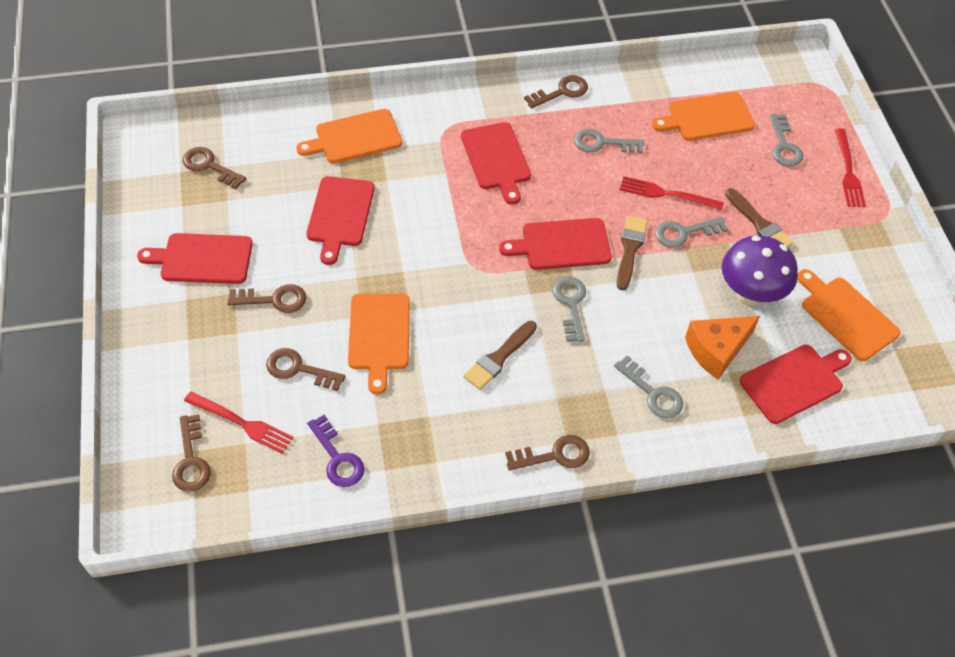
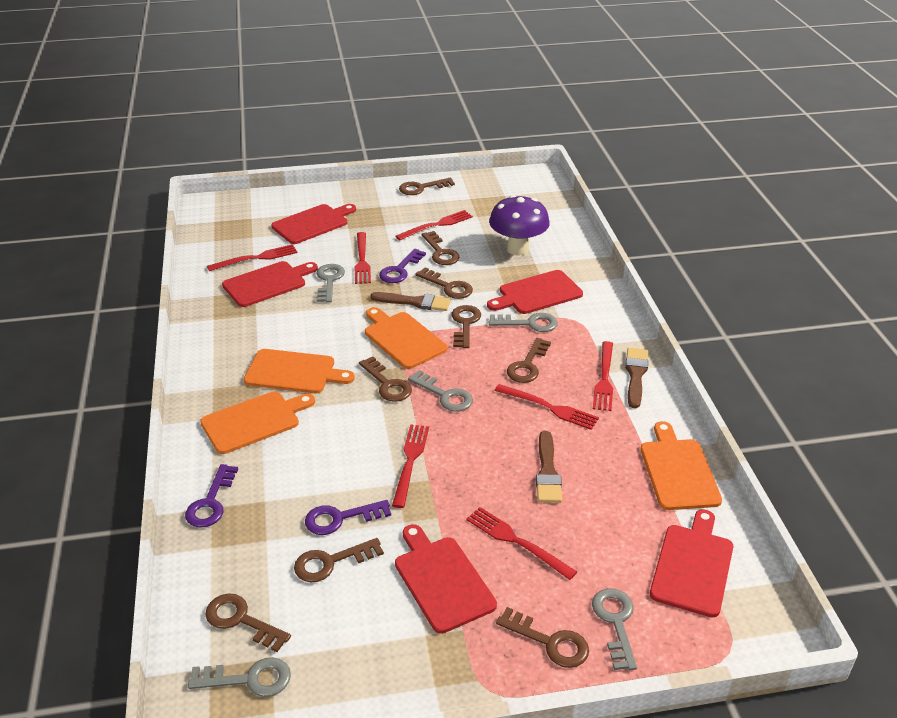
brown key: 6 -> 9
orange cheese: 1 -> 0
purple key: 1 -> 3
red fork: 3 -> 7

